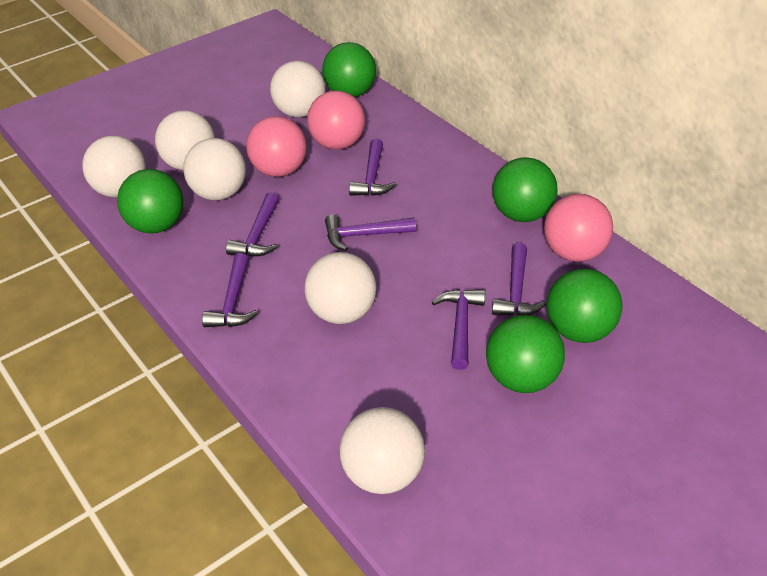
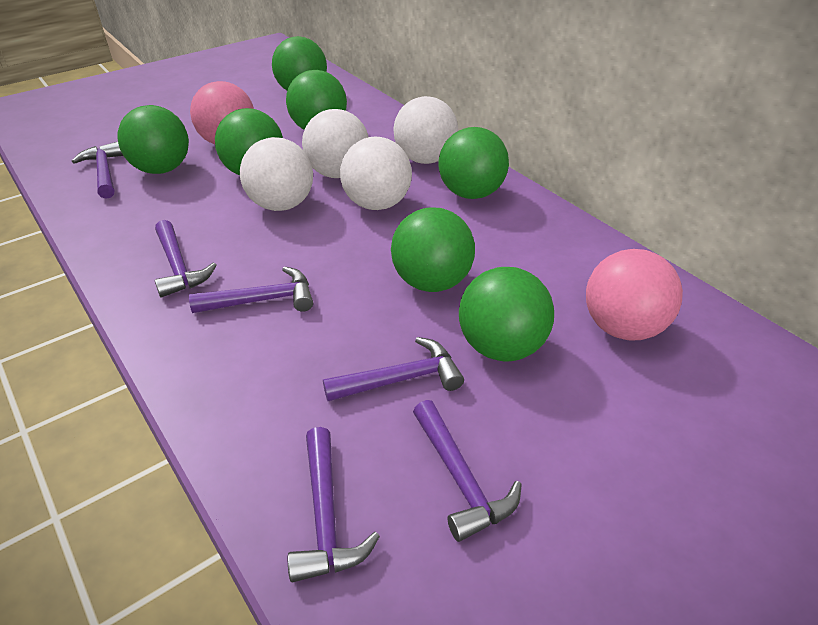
green ball: 5 -> 7
pink ball: 3 -> 2
white ball: 6 -> 4

